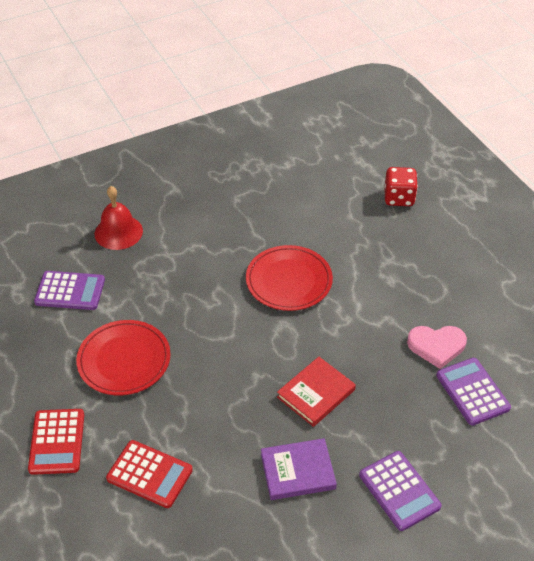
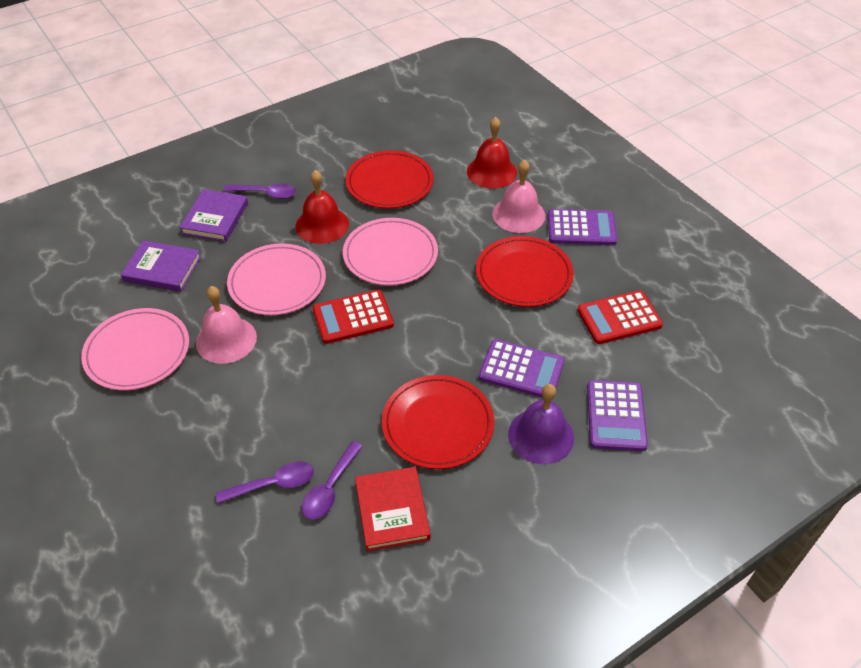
pink bell: 0 -> 2
pink heart: 1 -> 0
pink plate: 0 -> 3
purple bell: 0 -> 1
purple book: 1 -> 2
purple spoon: 0 -> 3
red bell: 1 -> 2
red dice: 1 -> 0
red plate: 2 -> 3

